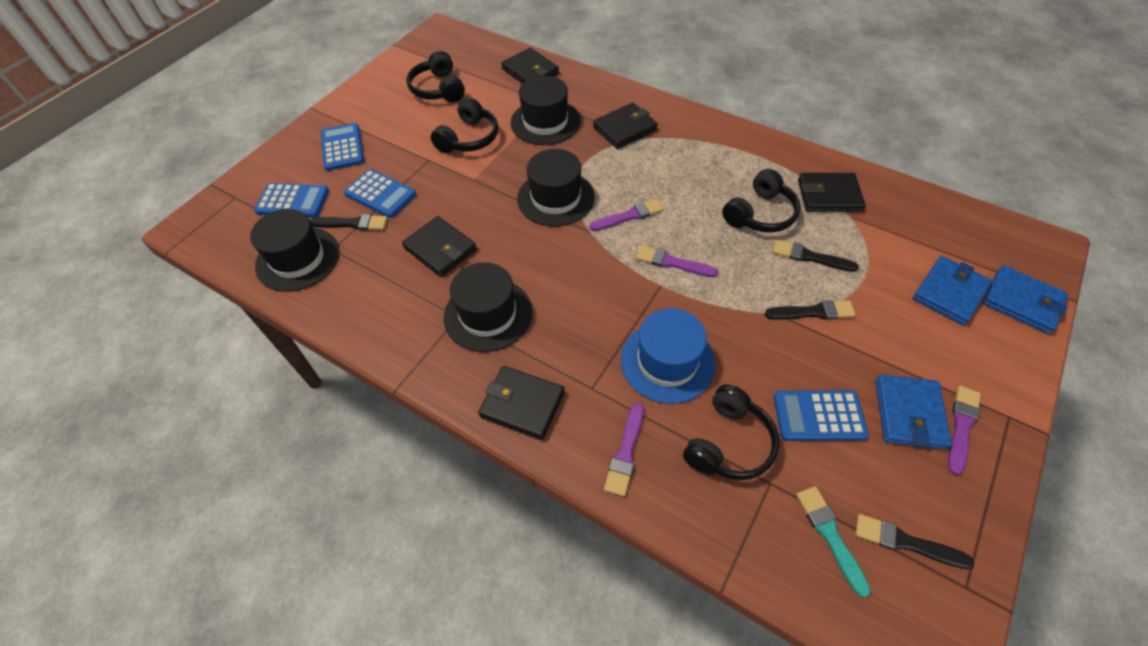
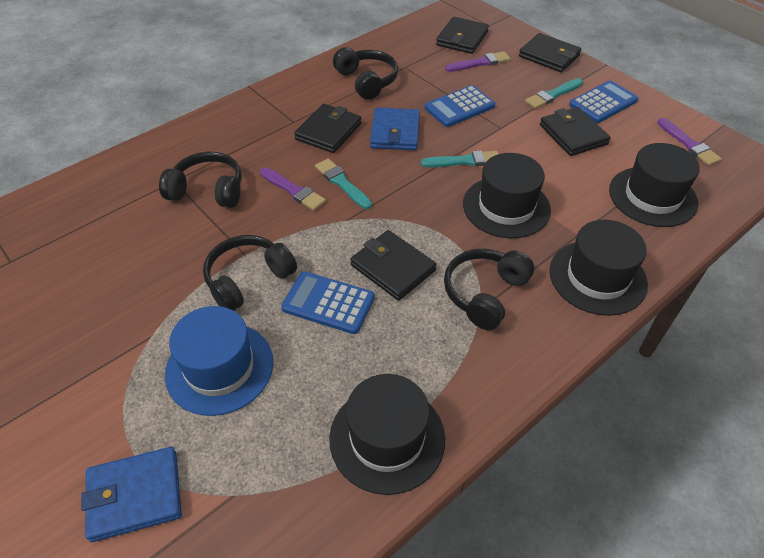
black brush: 4 -> 0
blue calculator: 4 -> 3
blue wallet: 3 -> 2
purple brush: 4 -> 3
turquoise brush: 1 -> 3

